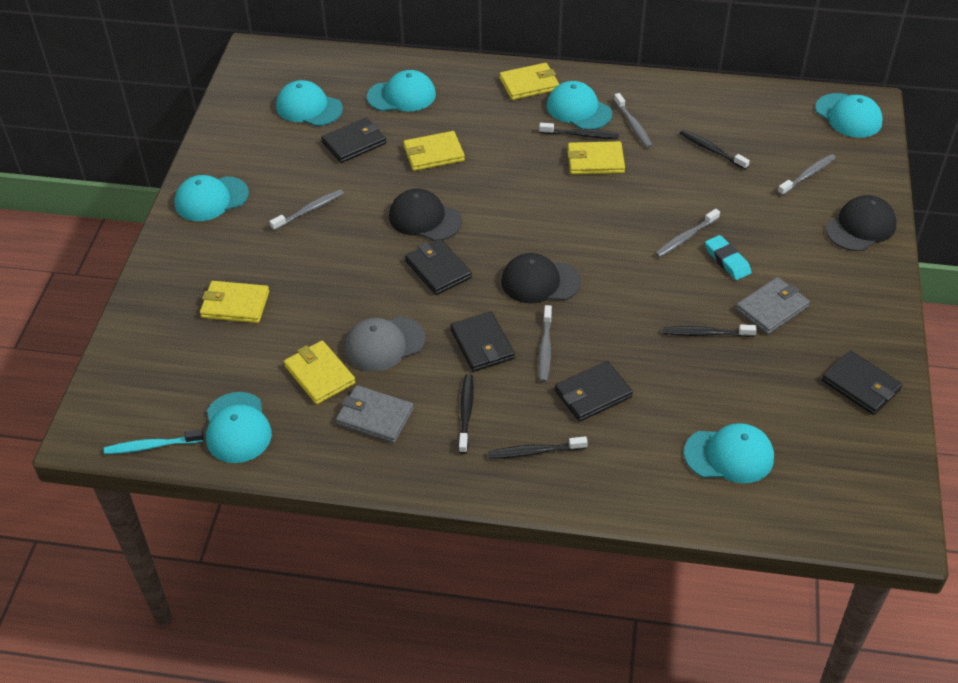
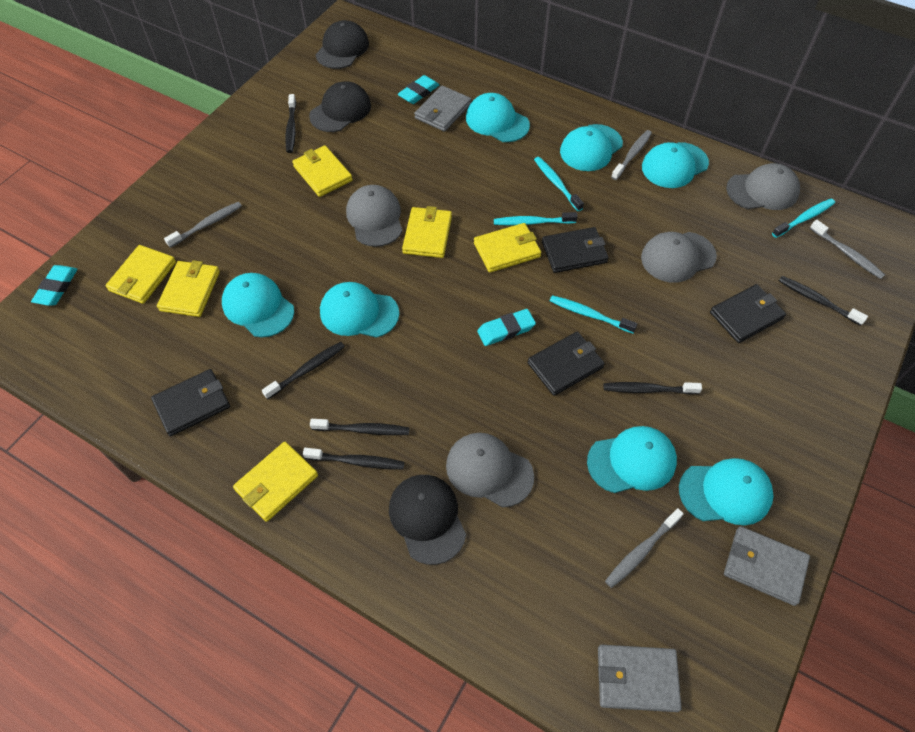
black toothbrush: 5 -> 6
black wallet: 5 -> 4
grey cap: 1 -> 4
grey toothbrush: 5 -> 4
grey wallet: 2 -> 3
turquoise eraser: 1 -> 3
turquoise toothbrush: 1 -> 4
yellow wallet: 5 -> 6

